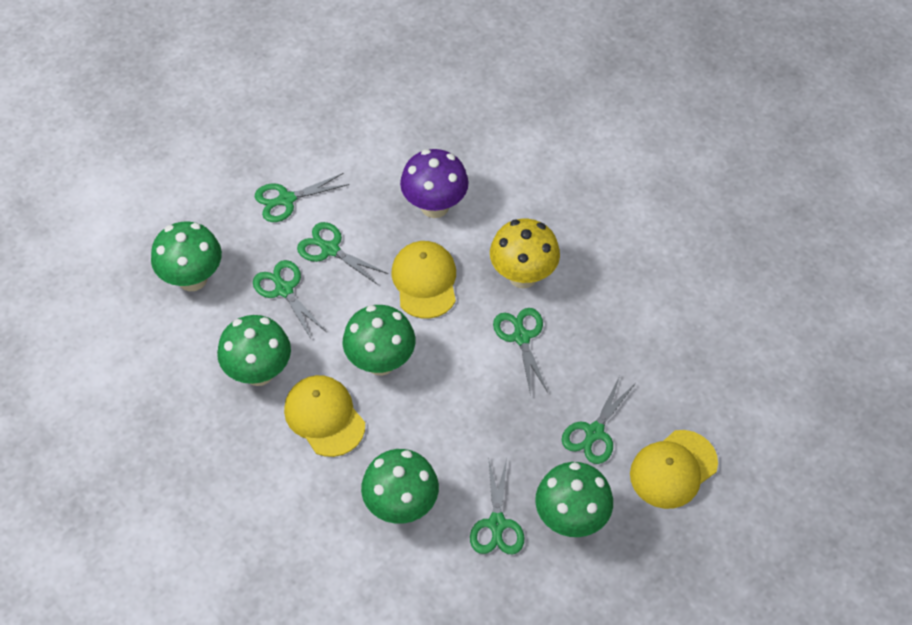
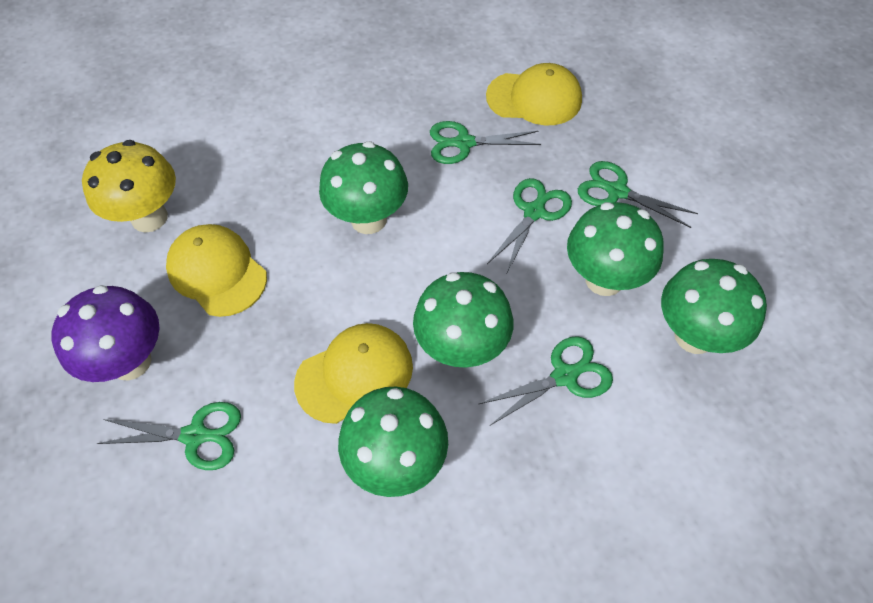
green scissors: 6 -> 5

